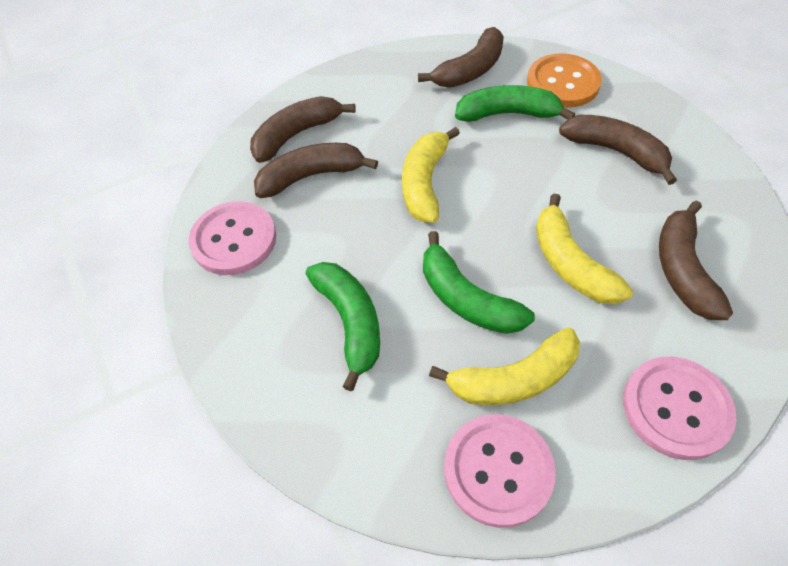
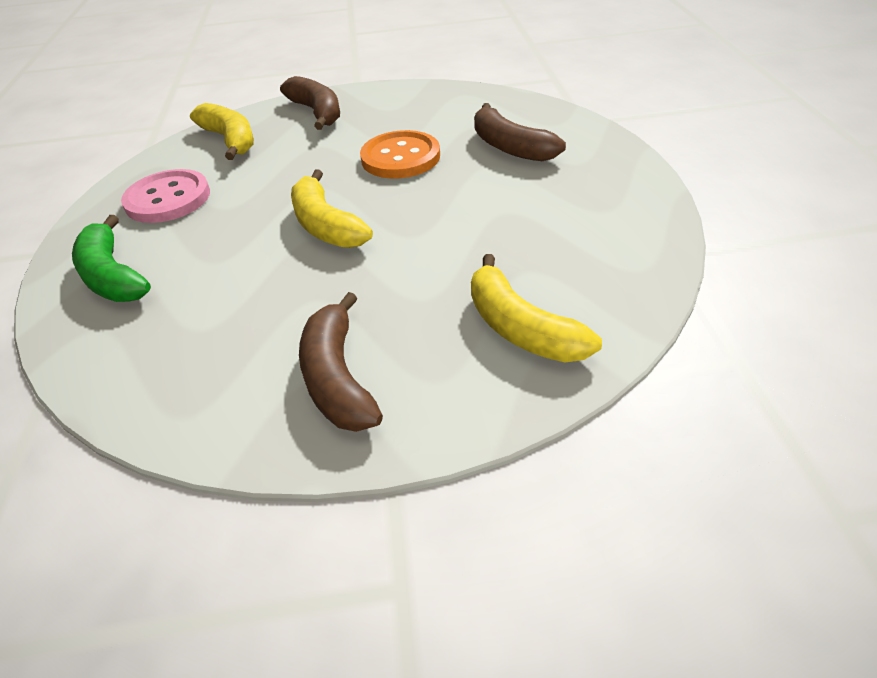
brown banana: 5 -> 3
green banana: 3 -> 1
pink button: 3 -> 1

